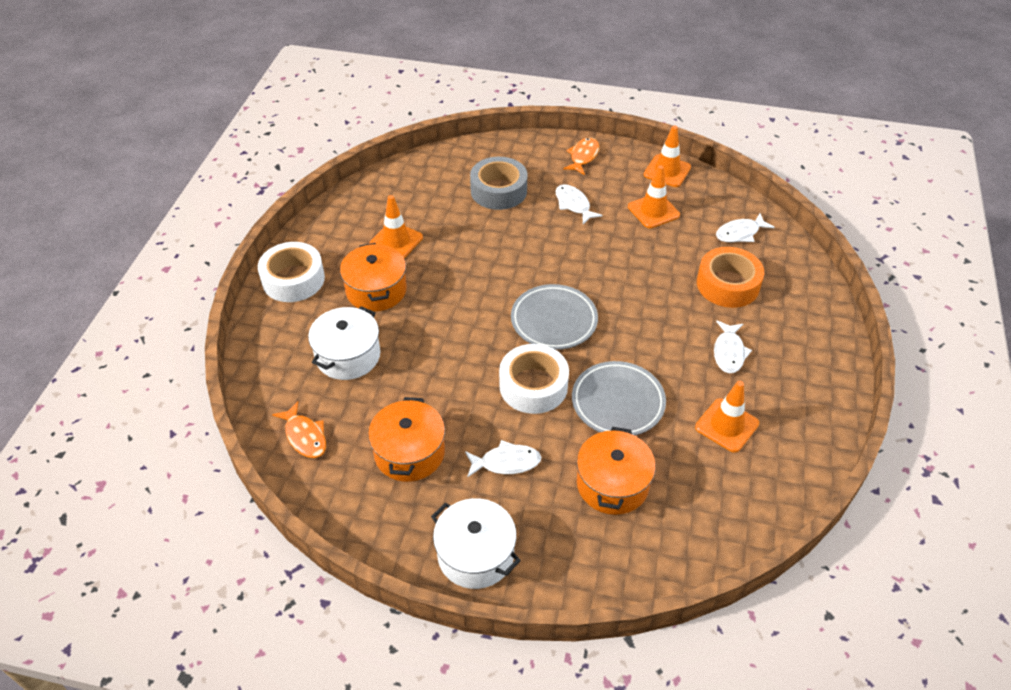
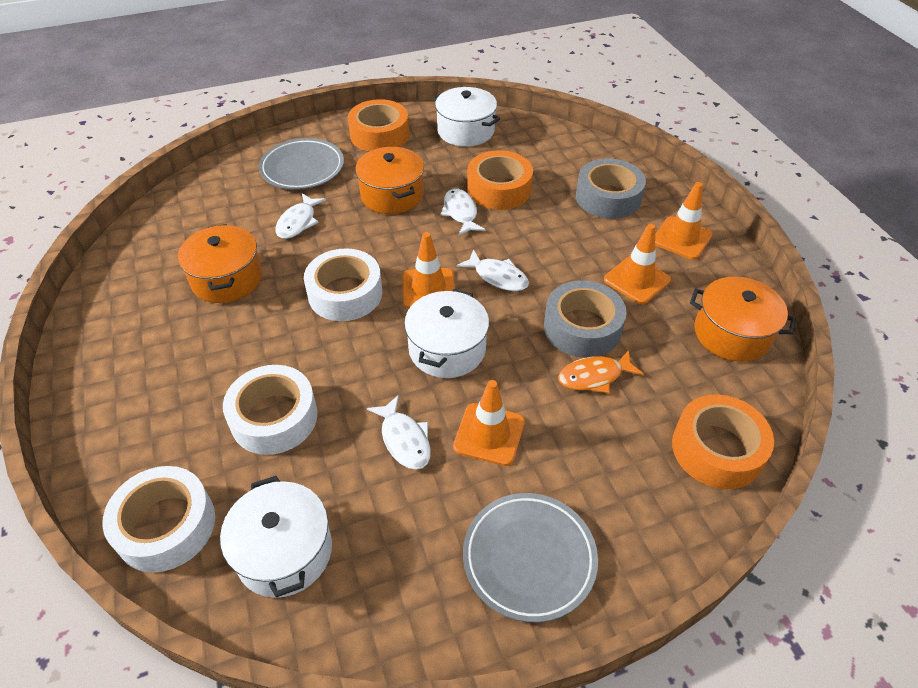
grey tape: 1 -> 2
orange fish: 2 -> 1
orange tape: 1 -> 3
white pot: 2 -> 3
white tape: 2 -> 3

